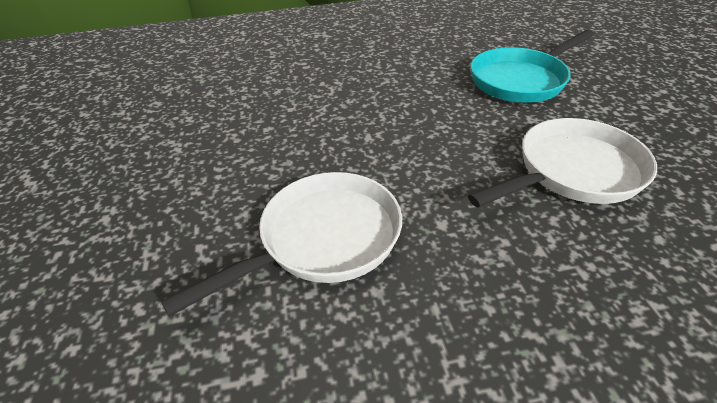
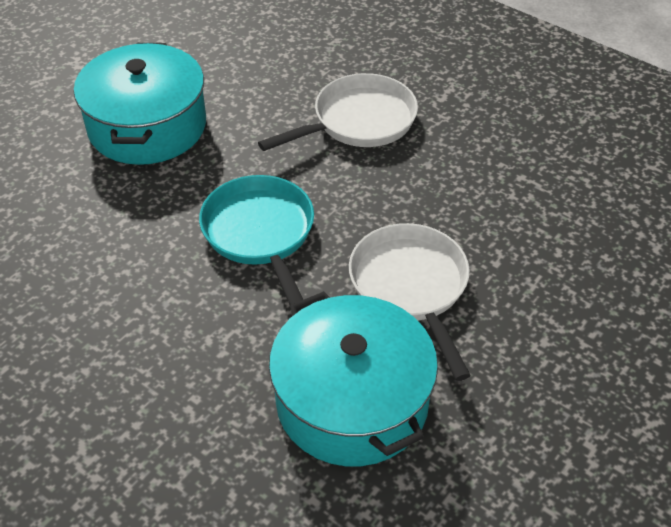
turquoise pot: 0 -> 2

